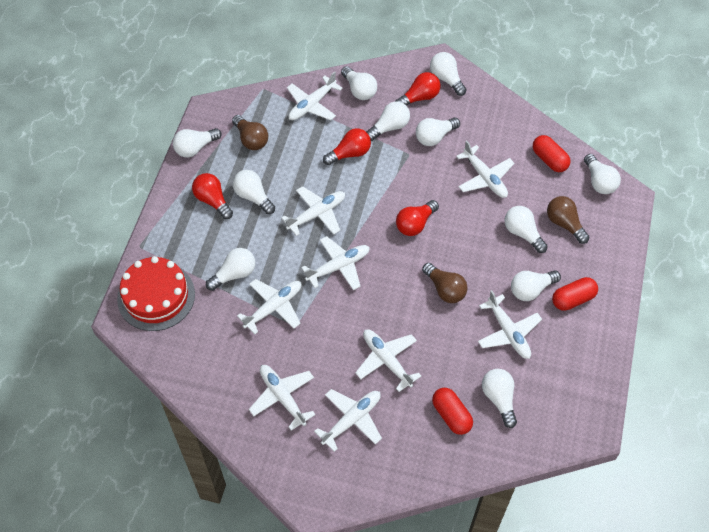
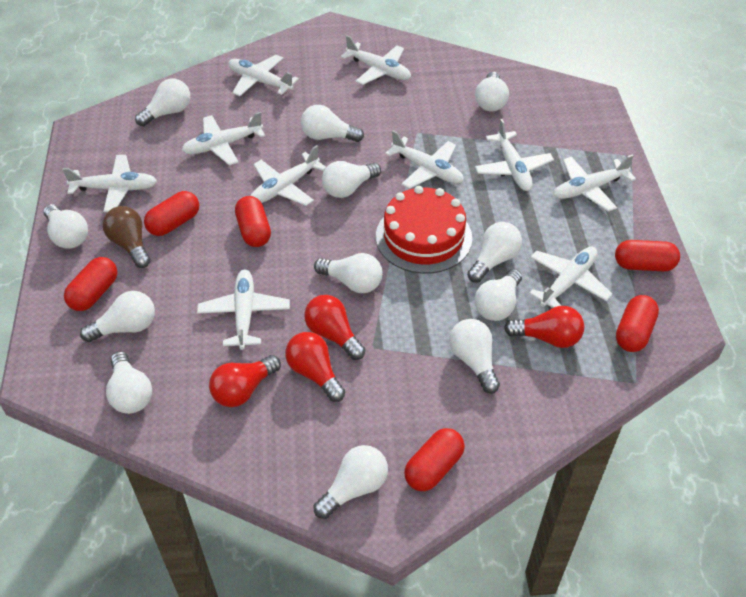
brown light bulb: 3 -> 1
red capsule: 3 -> 6
white light bulb: 11 -> 12
white plane: 9 -> 10

